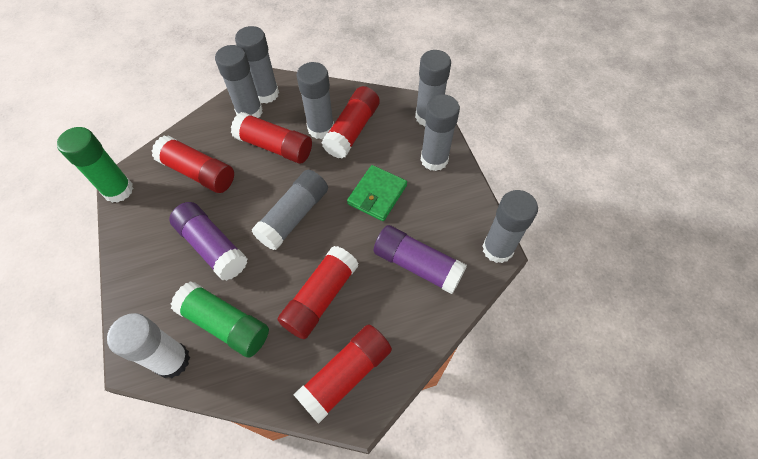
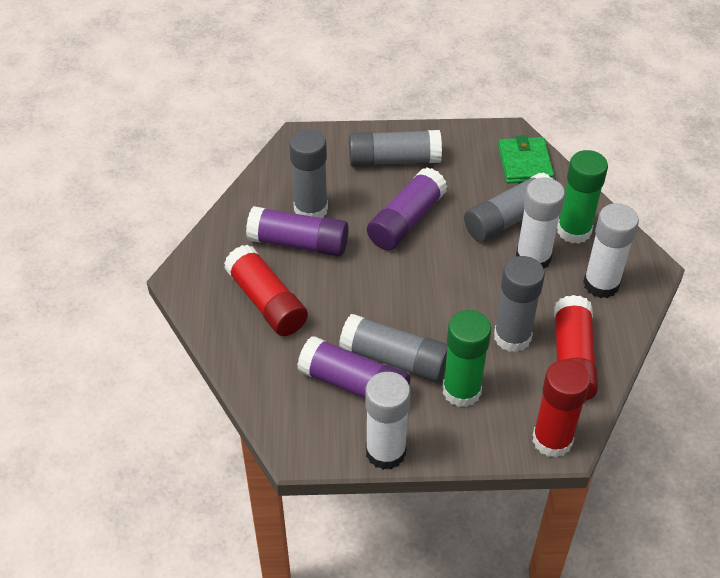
grey glue stick: 7 -> 5
purple glue stick: 2 -> 3
red glue stick: 5 -> 3
white glue stick: 1 -> 3

